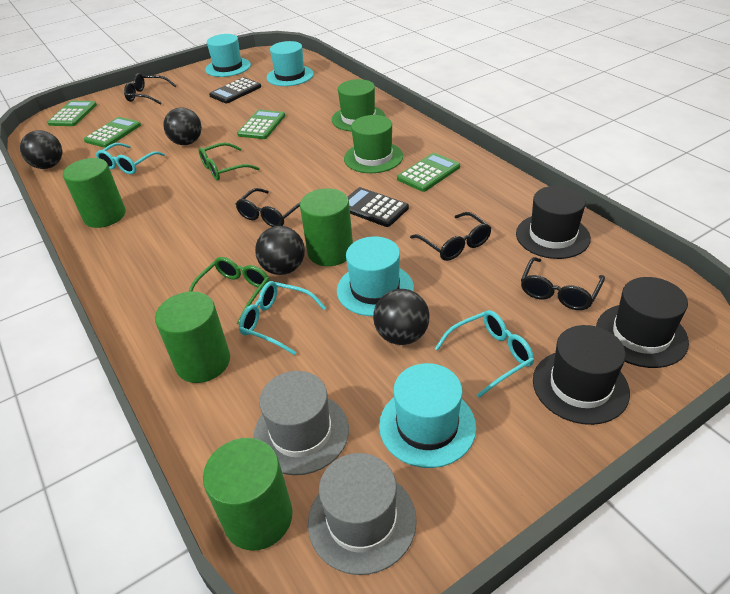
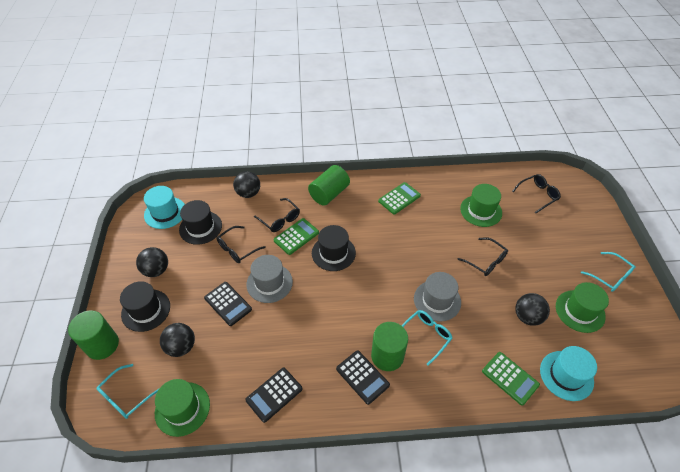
black calculator: 2 -> 3
green calculator: 4 -> 3
green cylinder: 4 -> 3
green glasses: 2 -> 0
green hat: 2 -> 3
turquoise hat: 4 -> 2

